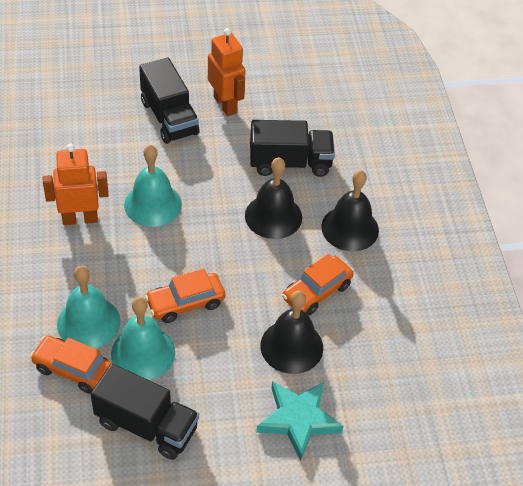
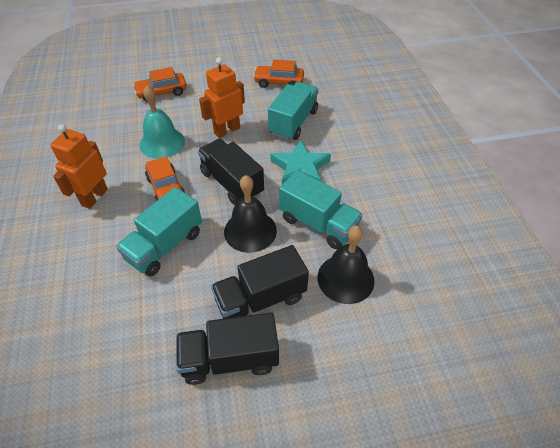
black bell: 3 -> 2
turquoise bell: 3 -> 1
turquoise truck: 0 -> 3

